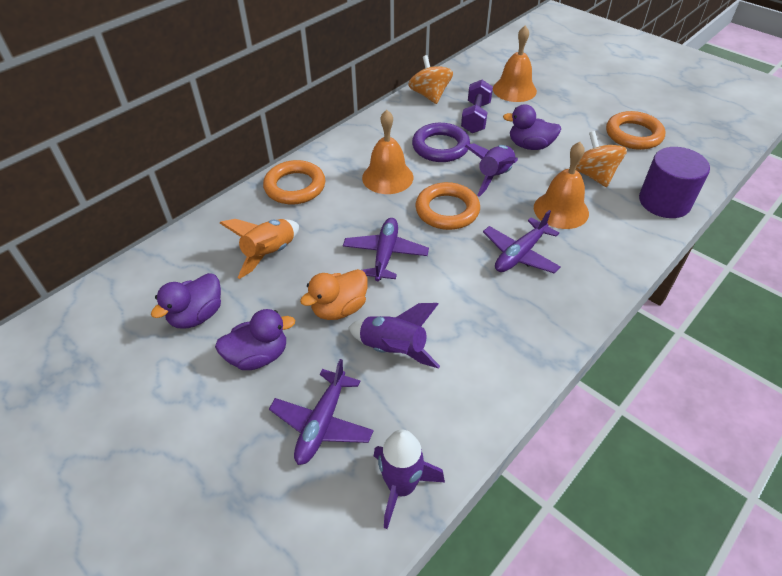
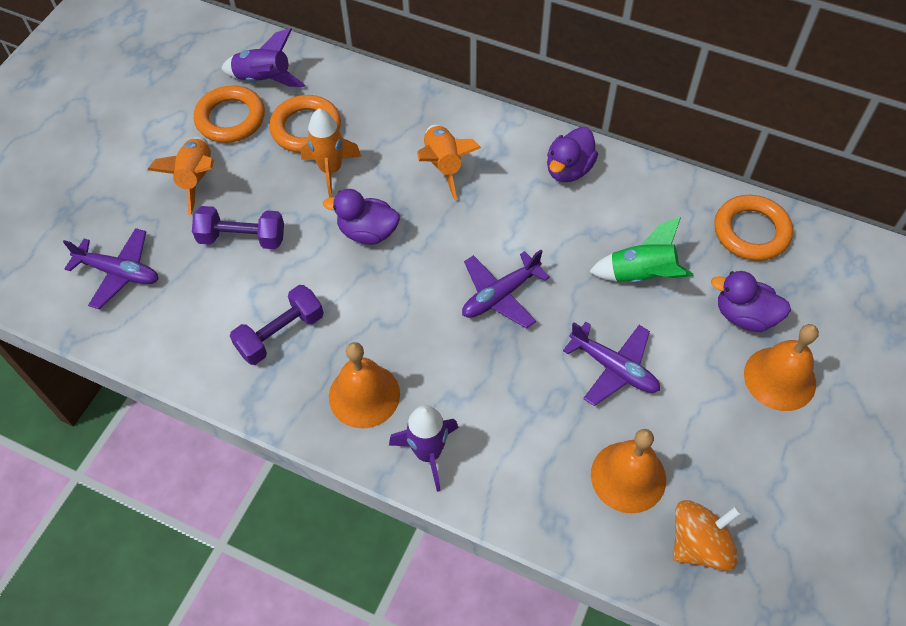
green rocket: 0 -> 1
orange duck: 1 -> 0
orange rocket: 1 -> 3
orange spinning top: 2 -> 1
purple cylinder: 1 -> 0
purple dumbbell: 1 -> 2
purple ring: 1 -> 0
purple rocket: 3 -> 2

